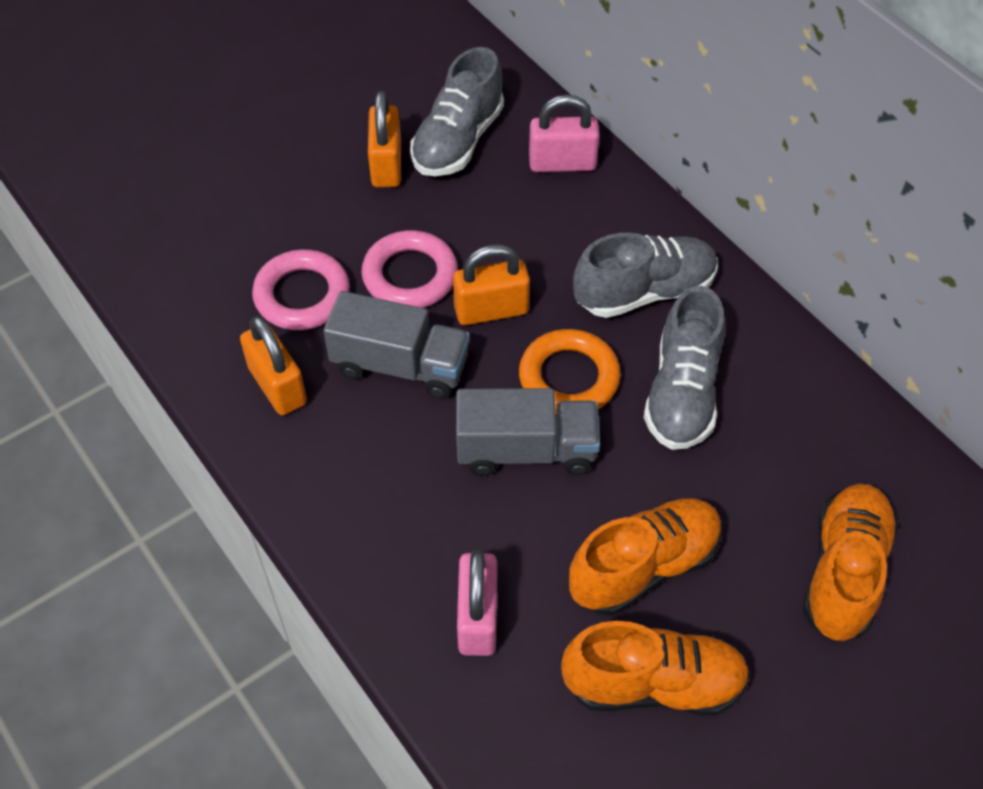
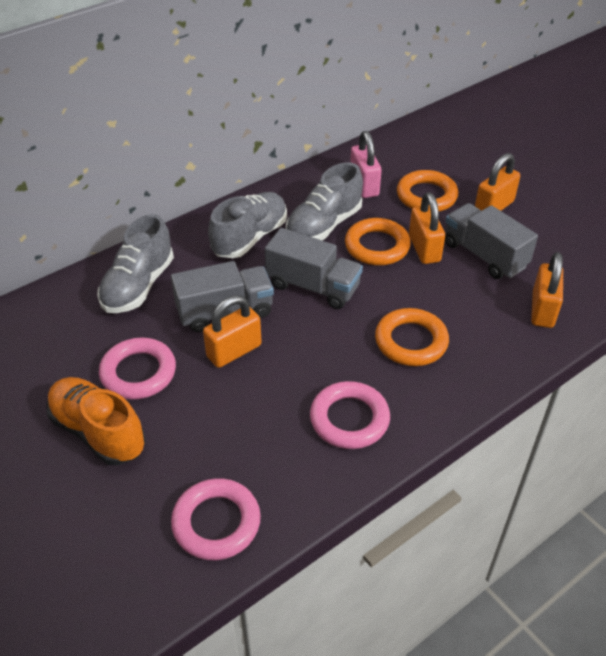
grey truck: 2 -> 3
orange padlock: 3 -> 4
orange ring: 1 -> 3
orange shoe: 3 -> 1
pink padlock: 2 -> 1
pink ring: 2 -> 3

